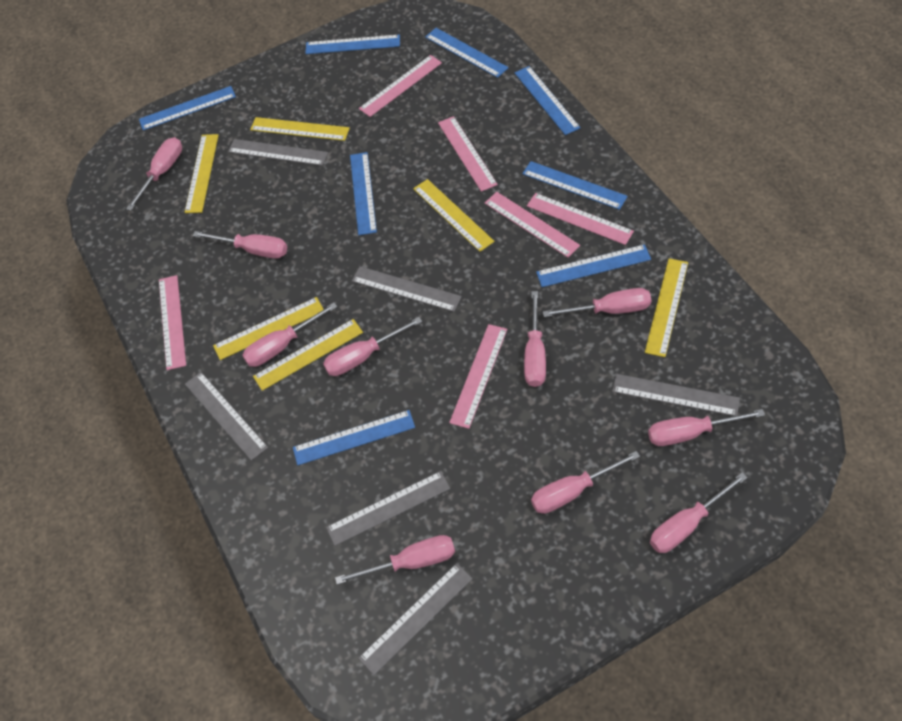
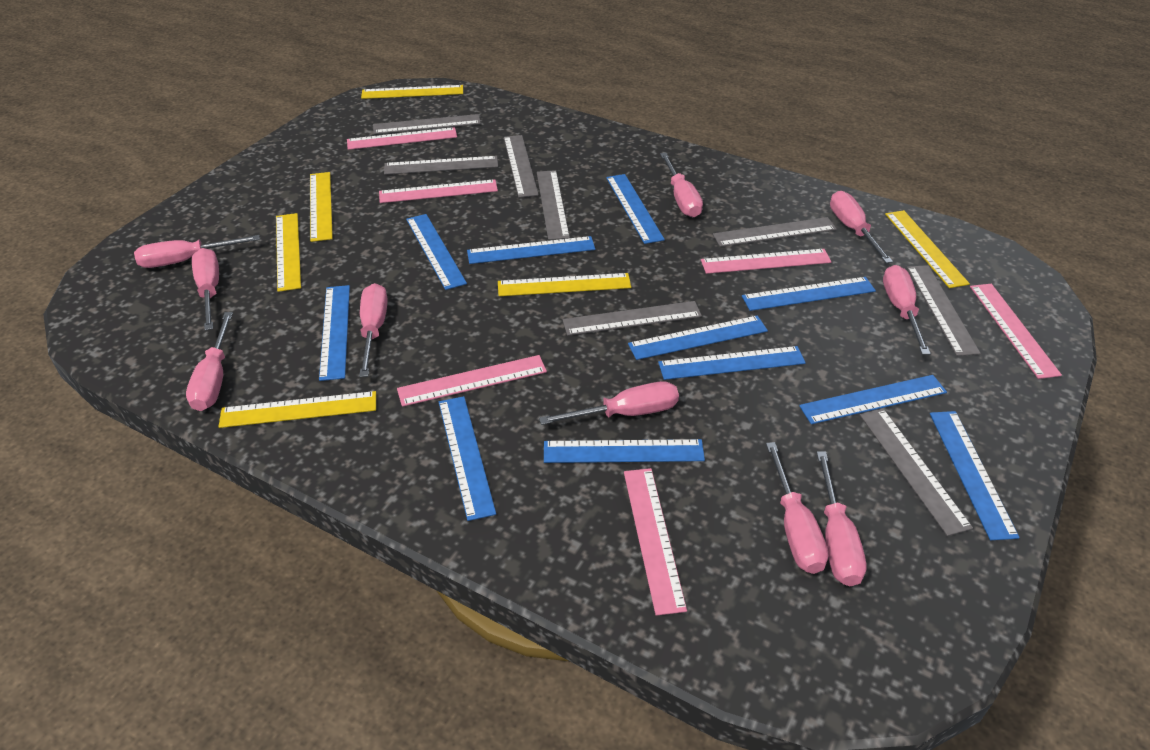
blue ruler: 8 -> 11
grey ruler: 6 -> 8

